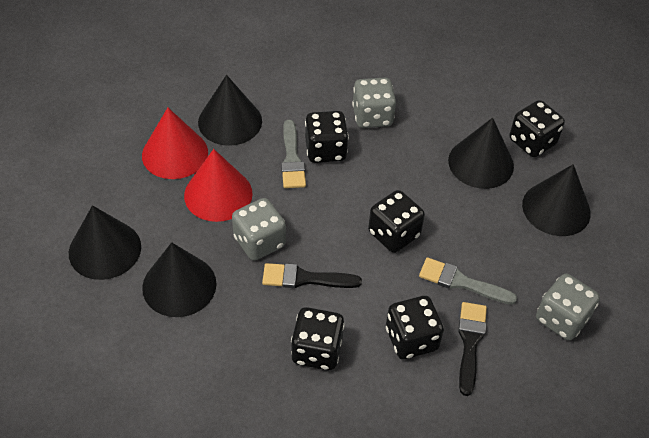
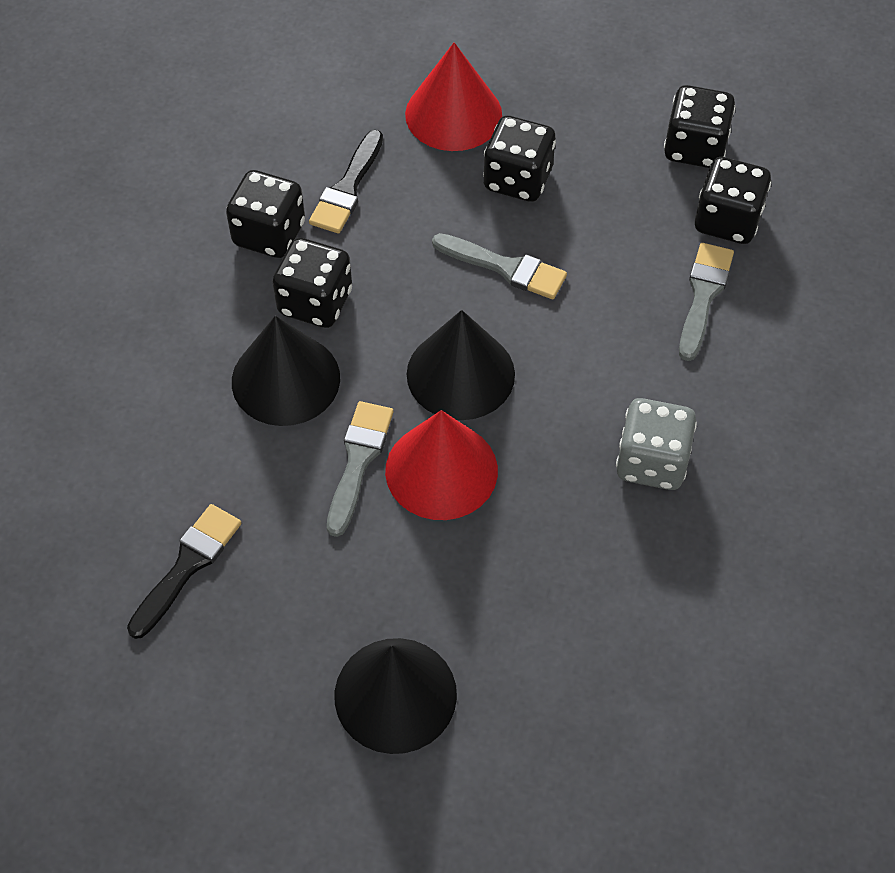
black cone: 5 -> 3
grey brush: 2 -> 3
grey dice: 3 -> 1

